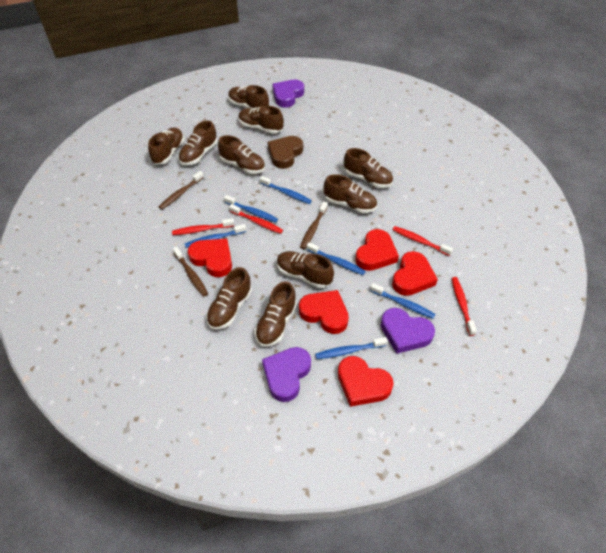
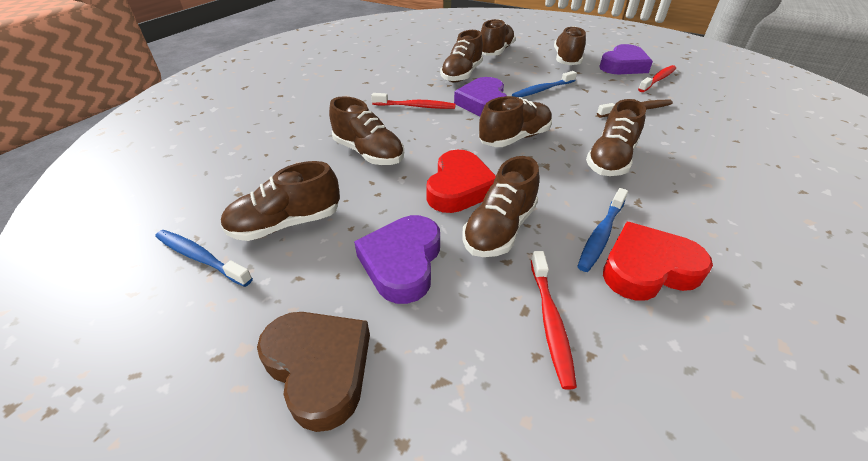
blue toothbrush: 6 -> 3
brown shoe: 10 -> 8
brown toothbrush: 3 -> 1
red heart: 5 -> 2
red toothbrush: 4 -> 3

